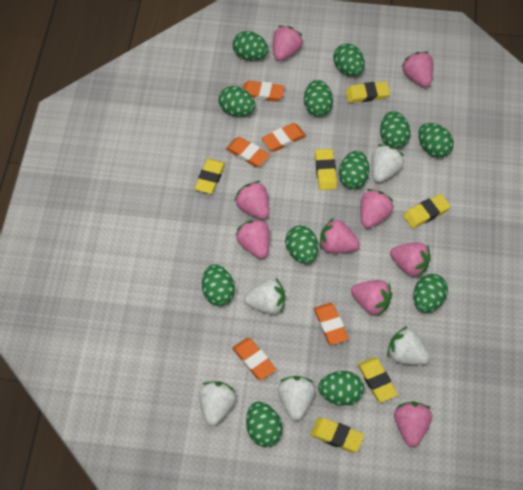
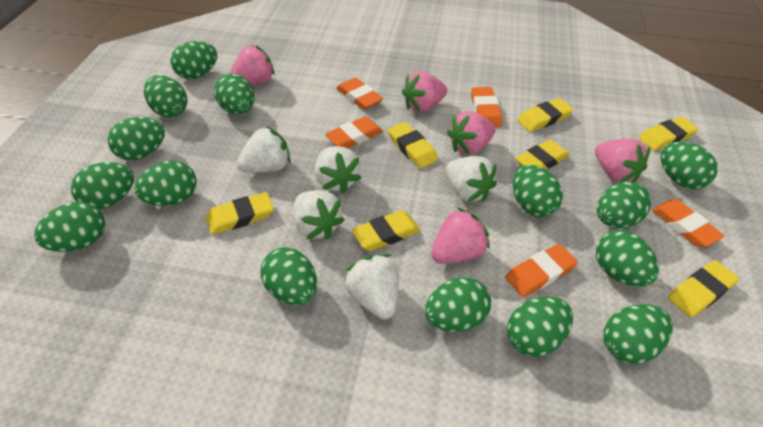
green egg: 12 -> 15
pink strawberry: 9 -> 5
yellow eraser: 6 -> 7

